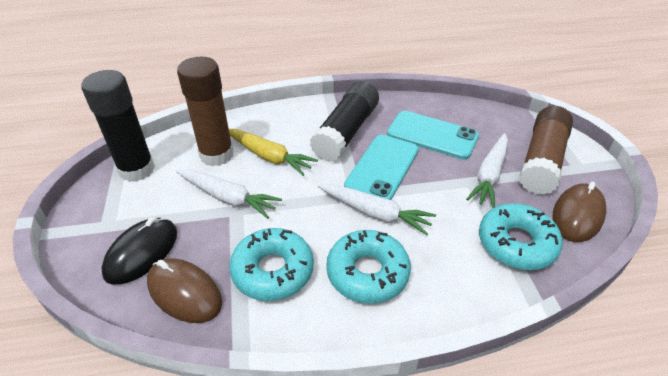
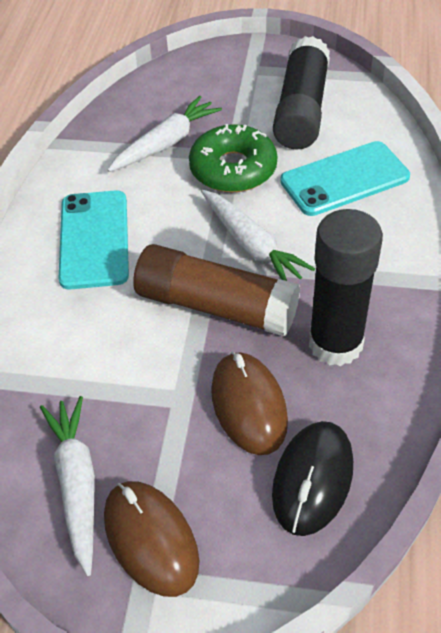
brown glue stick: 2 -> 1
green donut: 0 -> 1
turquoise donut: 3 -> 0
yellow carrot: 1 -> 0

